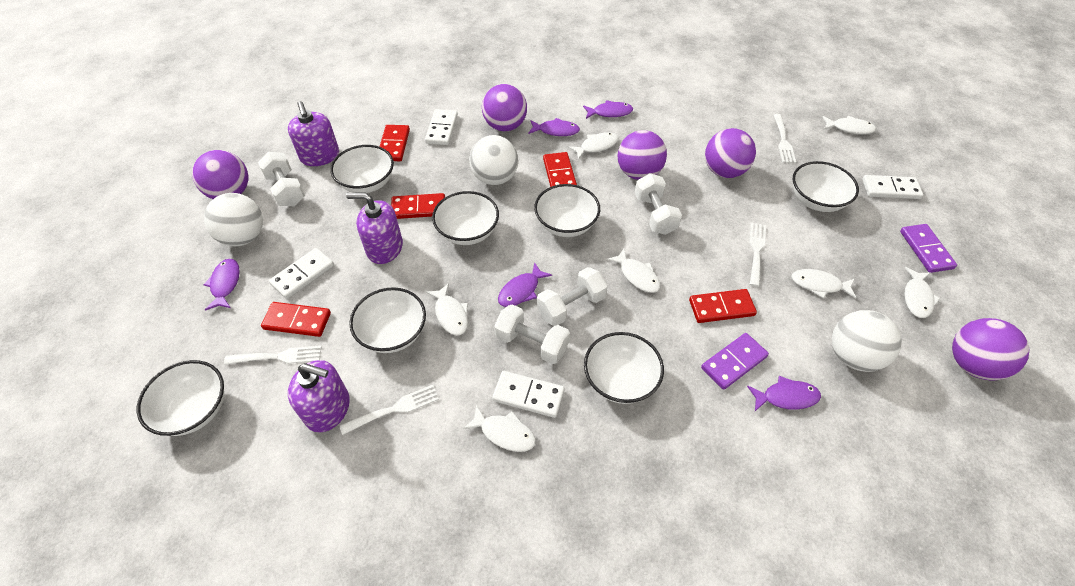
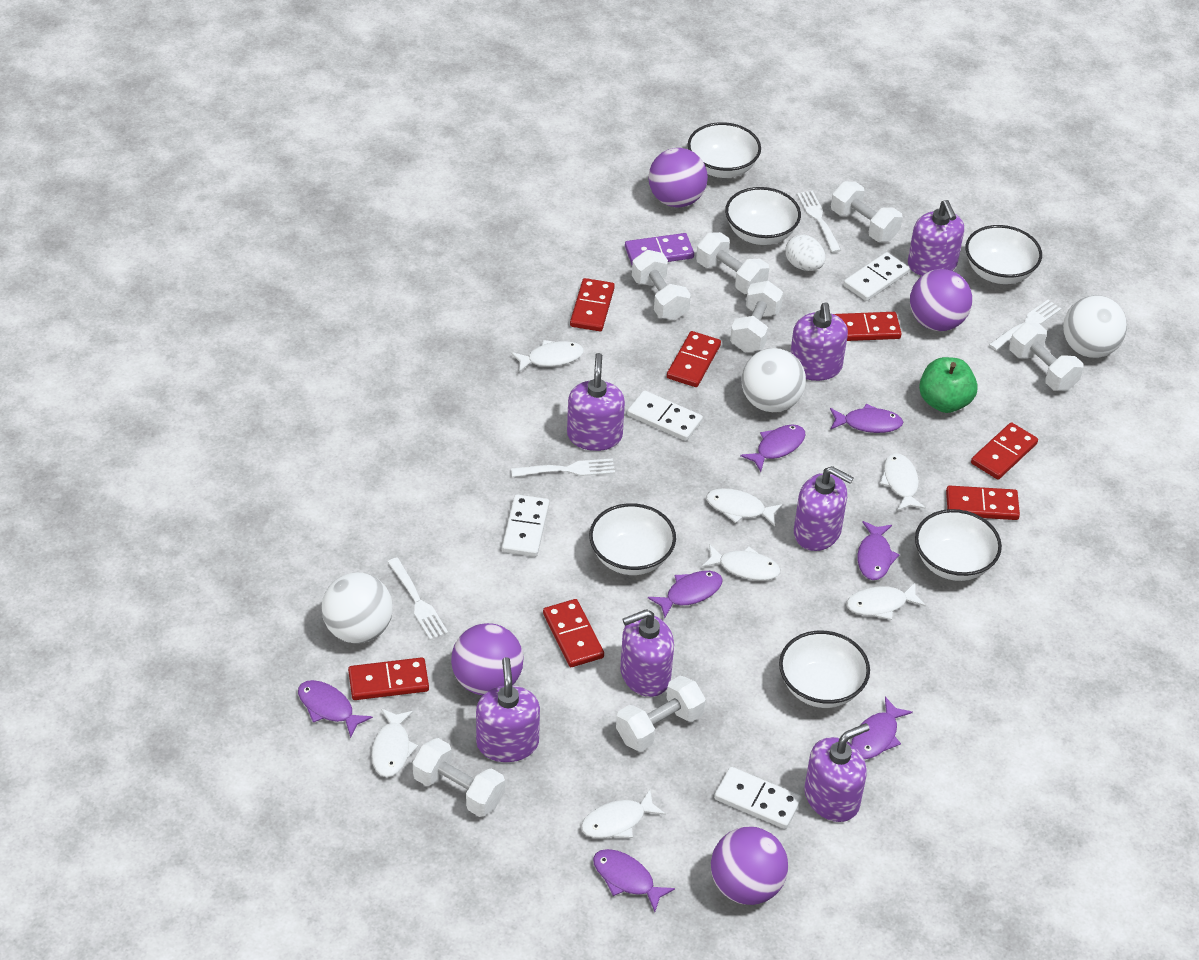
green apple: 0 -> 1
purple ball: 5 -> 4
purple domino: 2 -> 1
purple fish: 5 -> 7
purple soap dispenser: 3 -> 7
red domino: 5 -> 7
white bowl: 7 -> 6
white dumbbell: 4 -> 7
white egg: 0 -> 1

